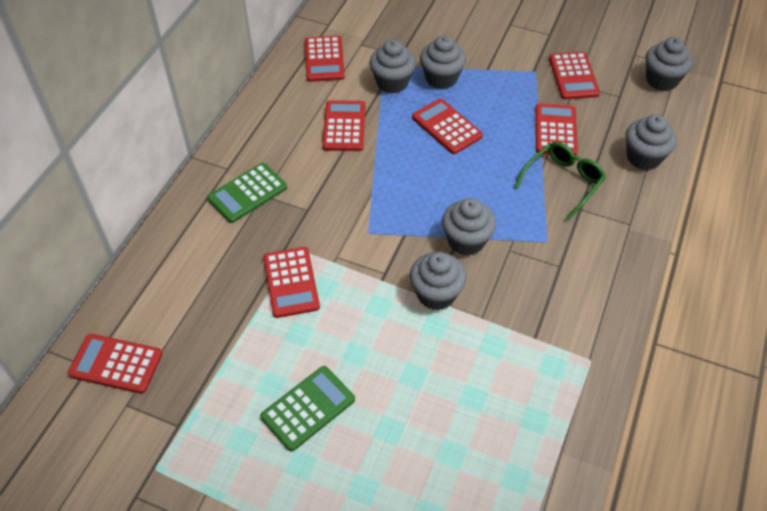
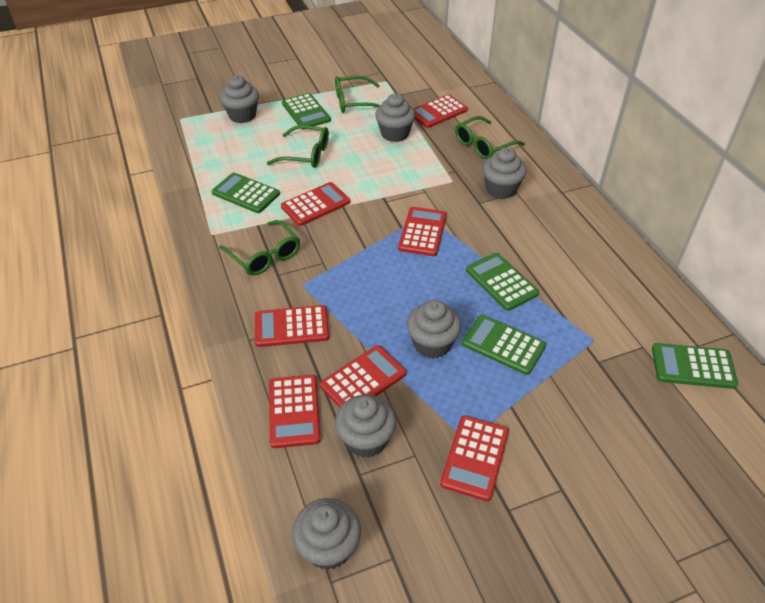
green calculator: 2 -> 5
green glasses: 1 -> 4

